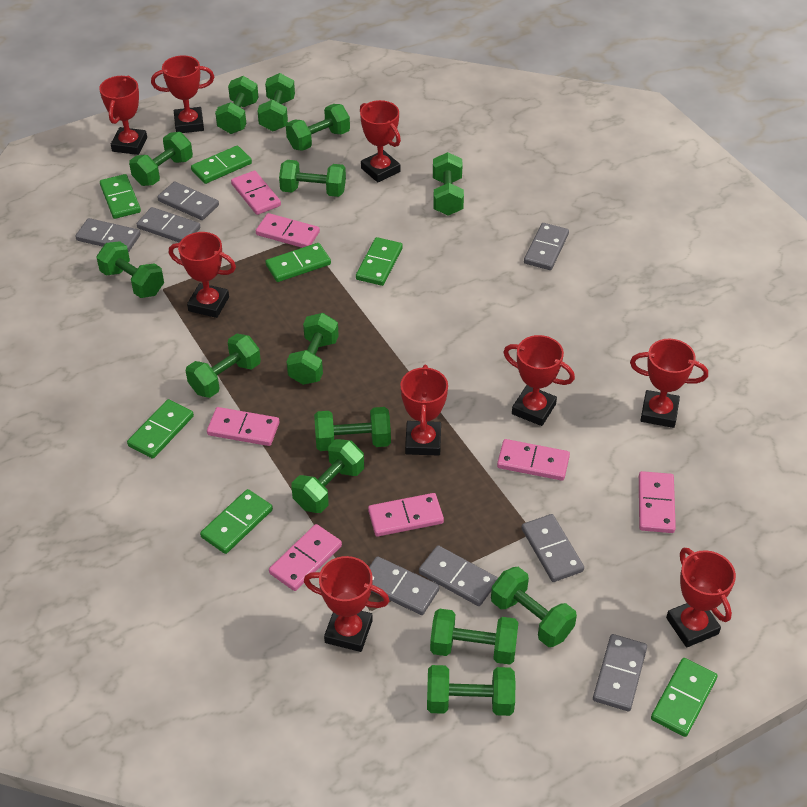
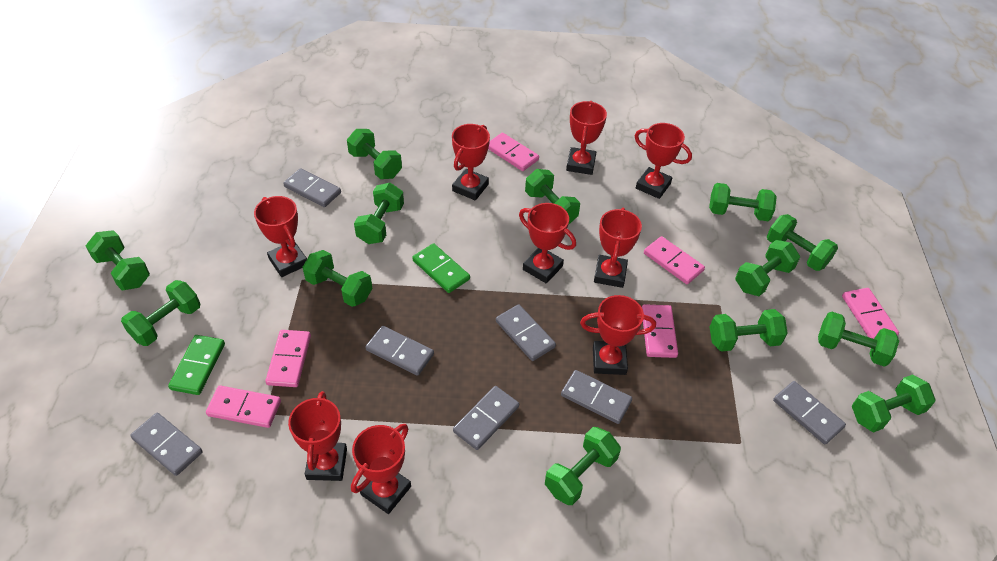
green domino: 7 -> 2
green dumbbell: 14 -> 13
grey domino: 8 -> 7
pink domino: 7 -> 6

